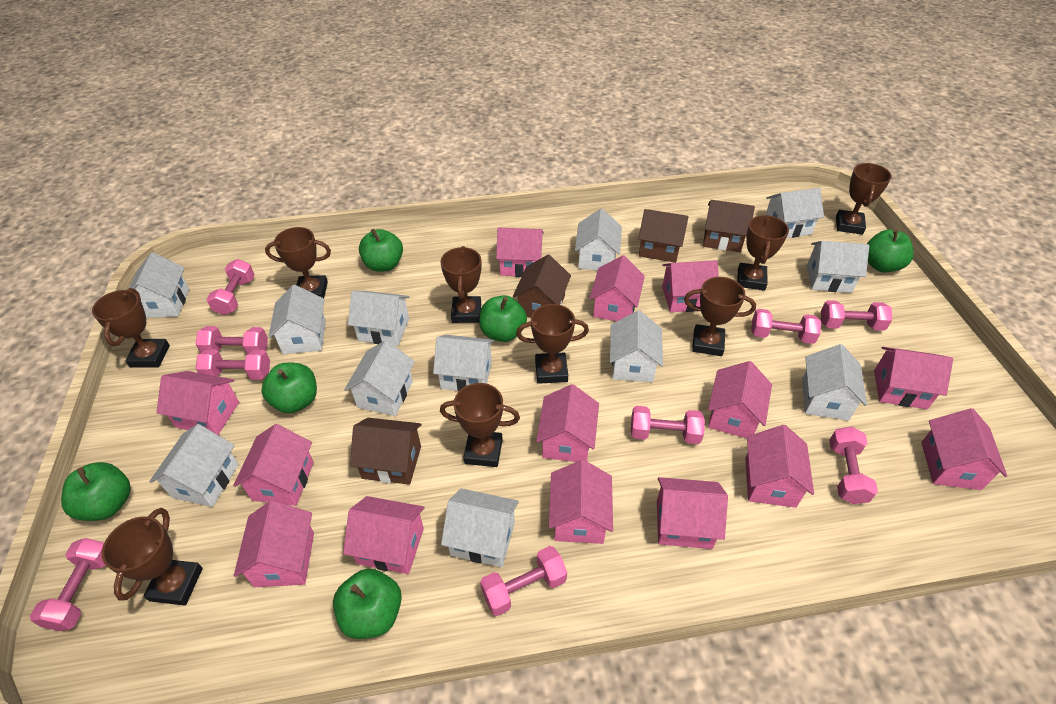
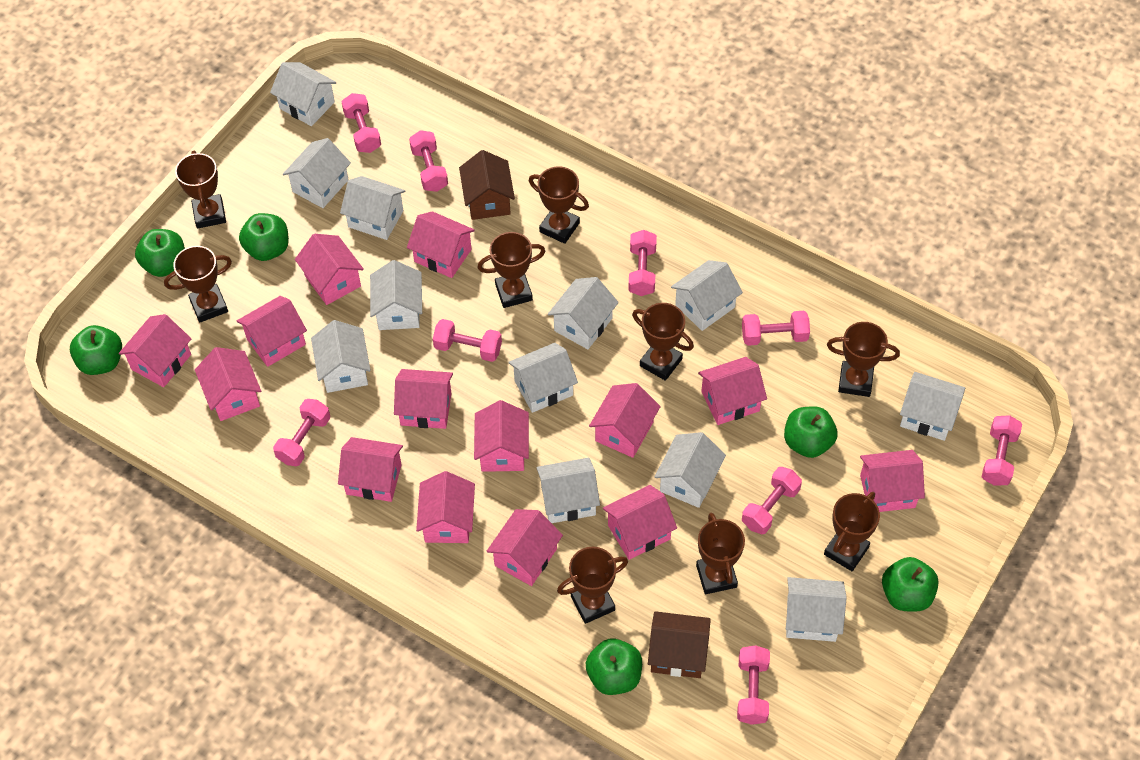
brown house: 4 -> 2

